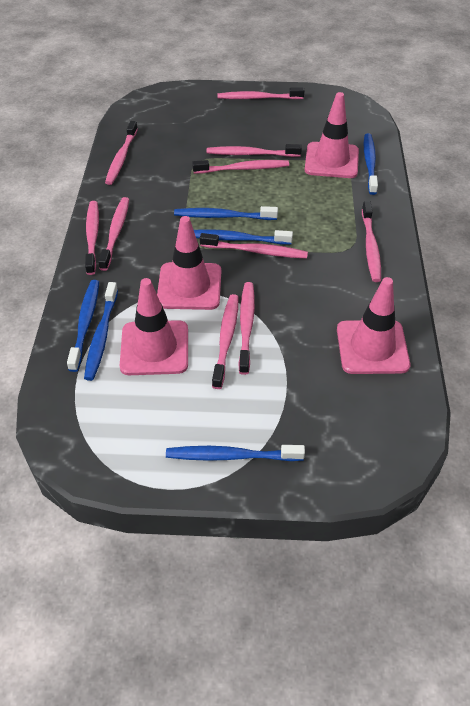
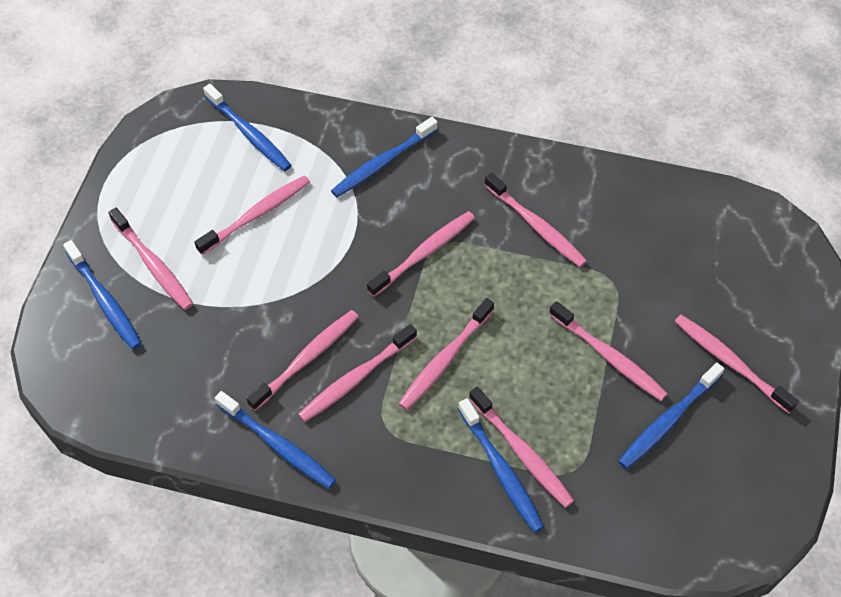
pink traffic cone: 4 -> 0

